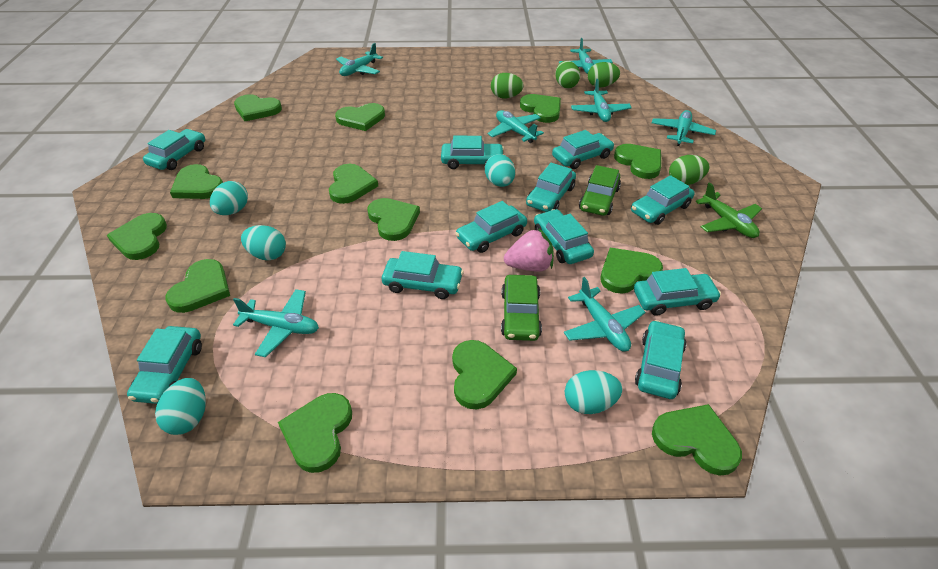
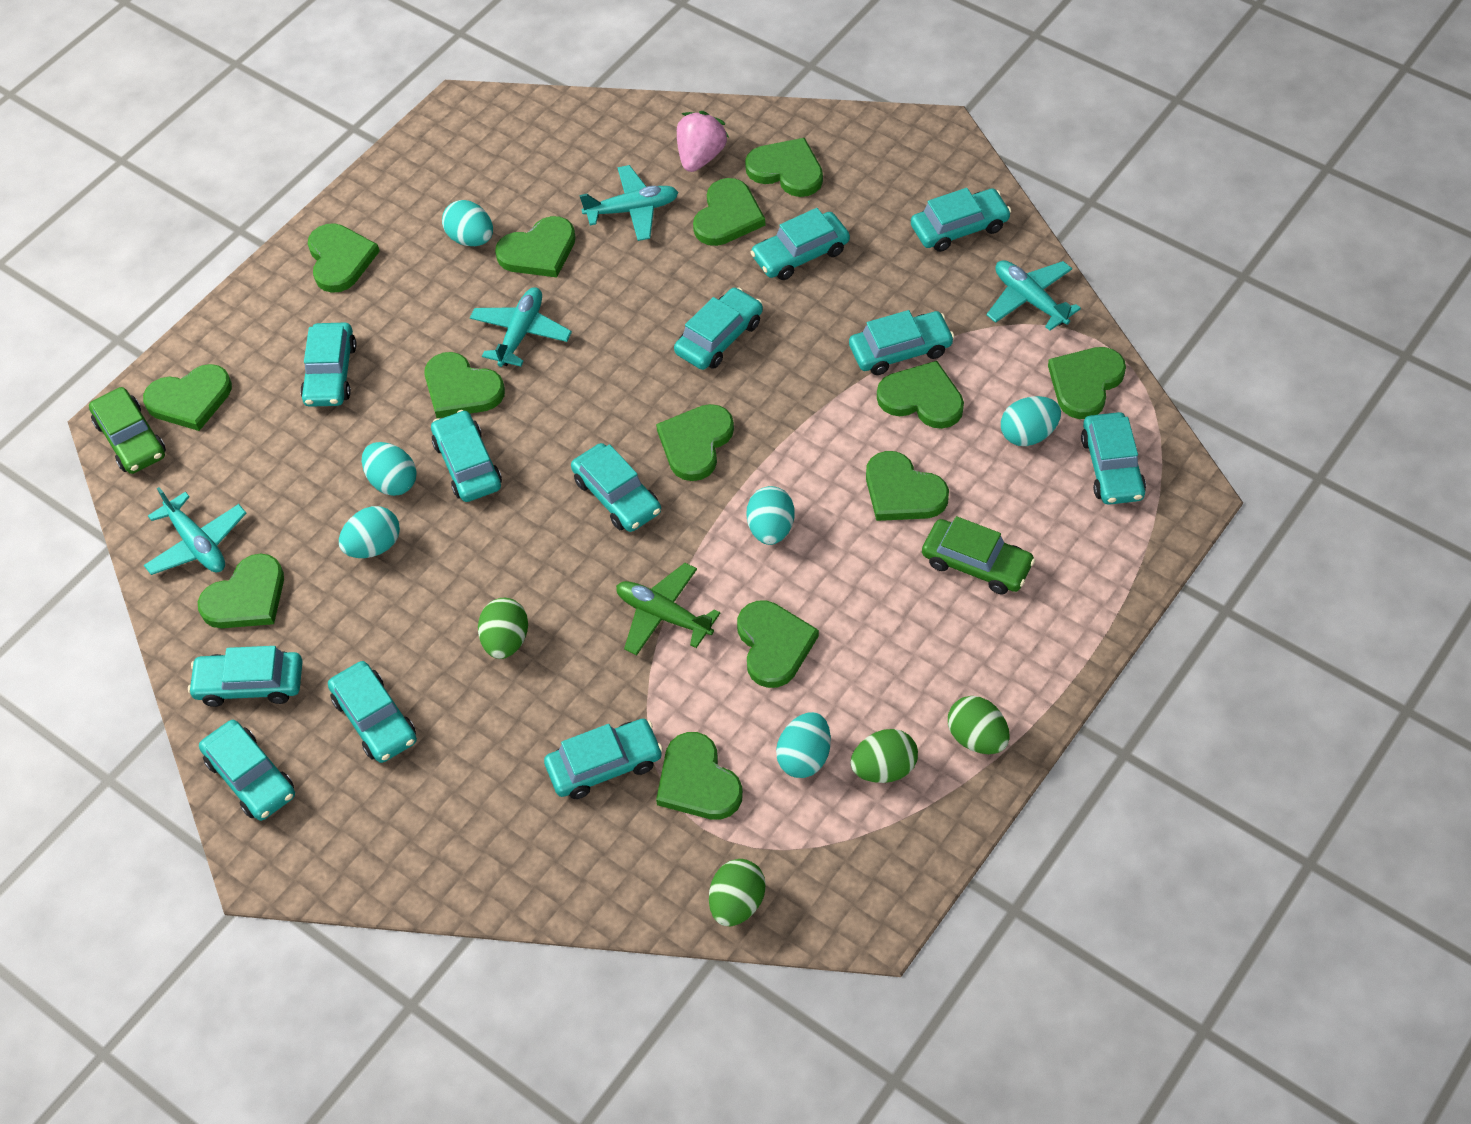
turquoise car: 11 -> 12
turquoise egg: 5 -> 6
turquoise plane: 7 -> 4

